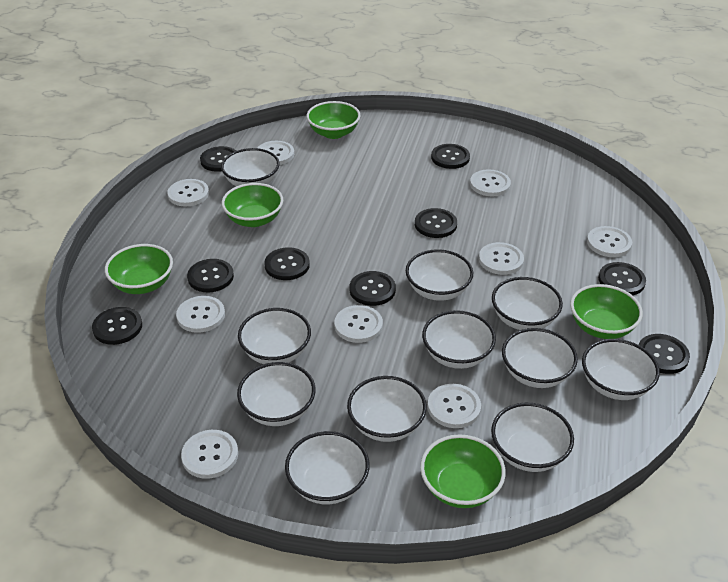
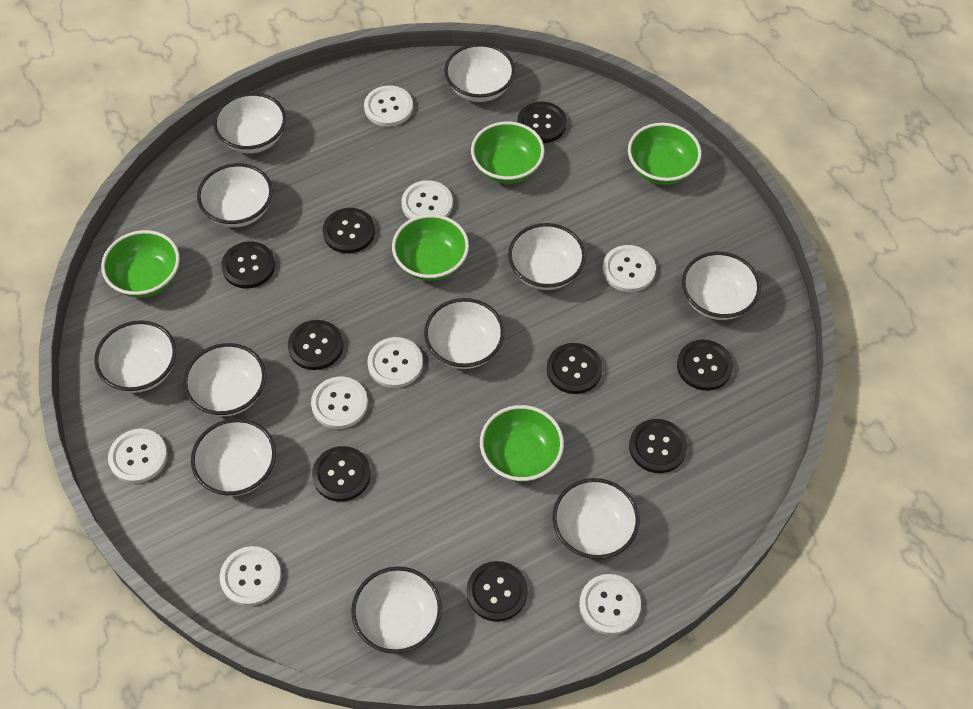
white button: 9 -> 8

